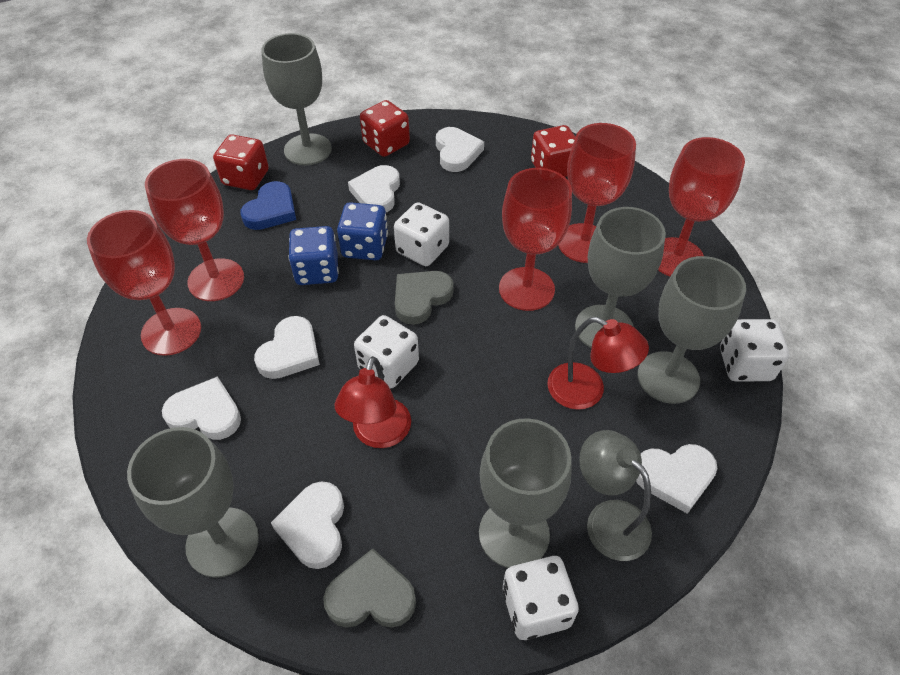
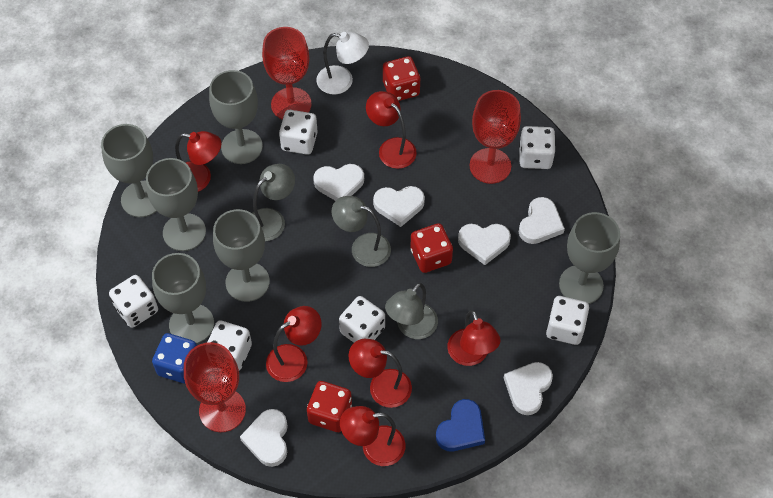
blue dice: 2 -> 1
grey goblet: 5 -> 6
grey heart: 2 -> 0
grey lamp: 1 -> 3
red goblet: 5 -> 3
red lamp: 2 -> 6
white dice: 4 -> 6
white lamp: 0 -> 1

